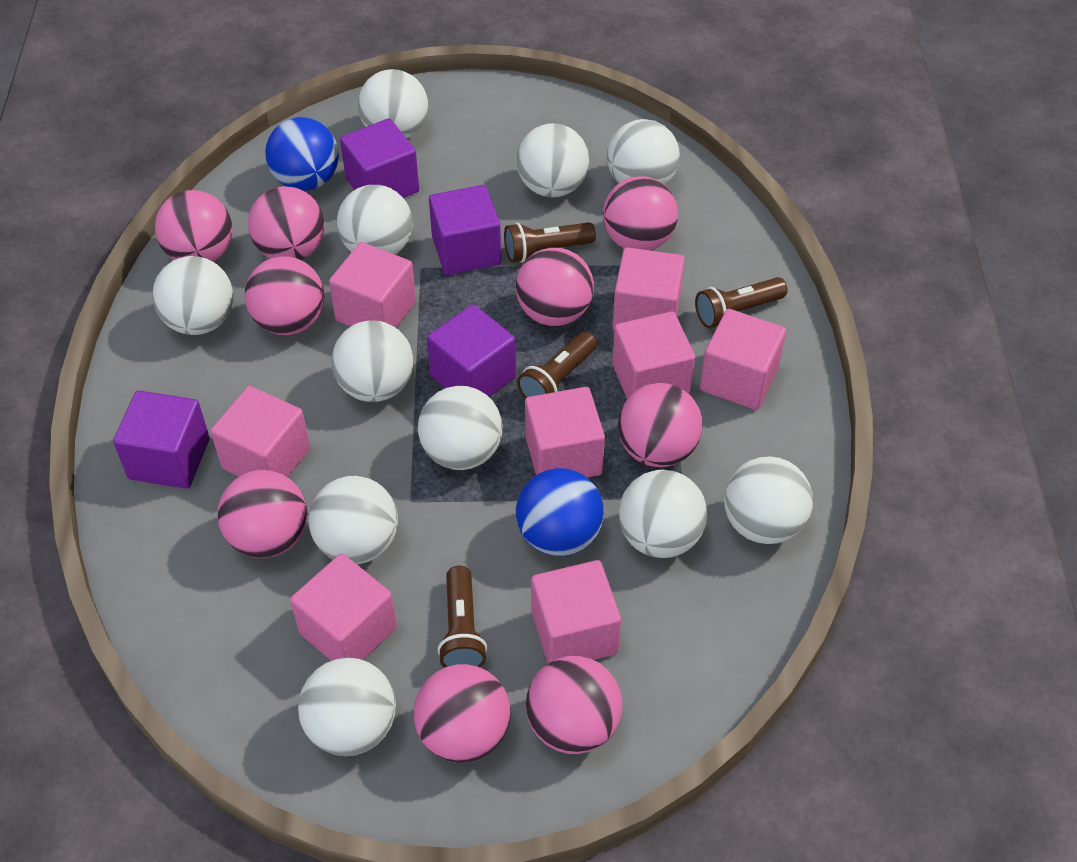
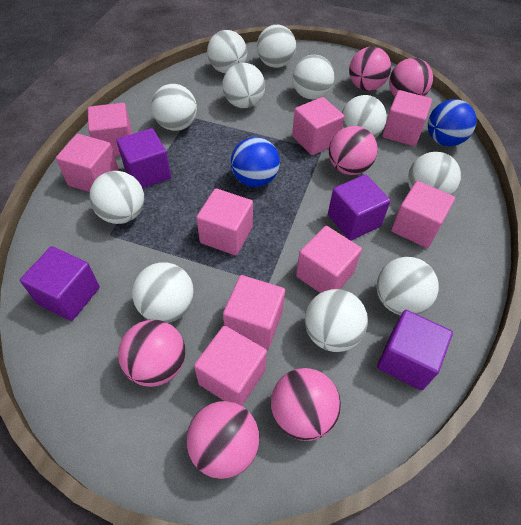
brown flashlight: 4 -> 0
pink ball: 9 -> 6
pink cube: 8 -> 9

